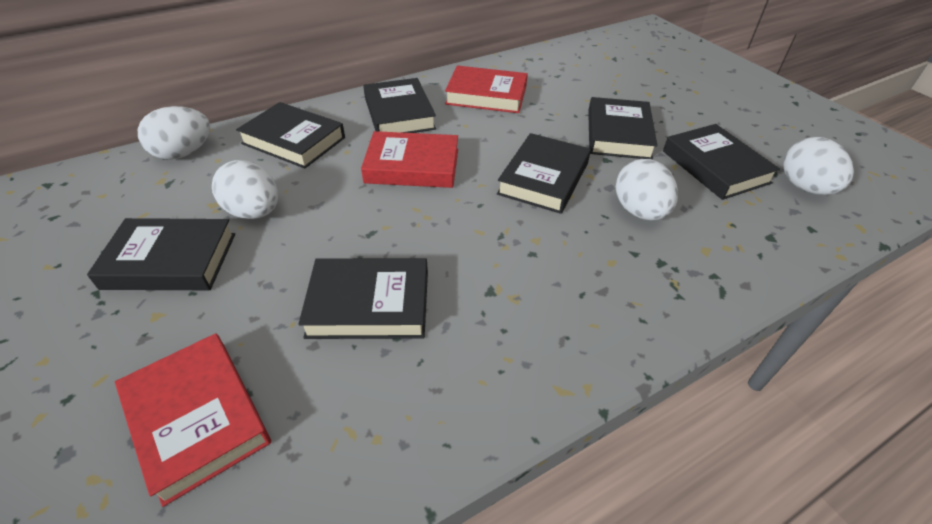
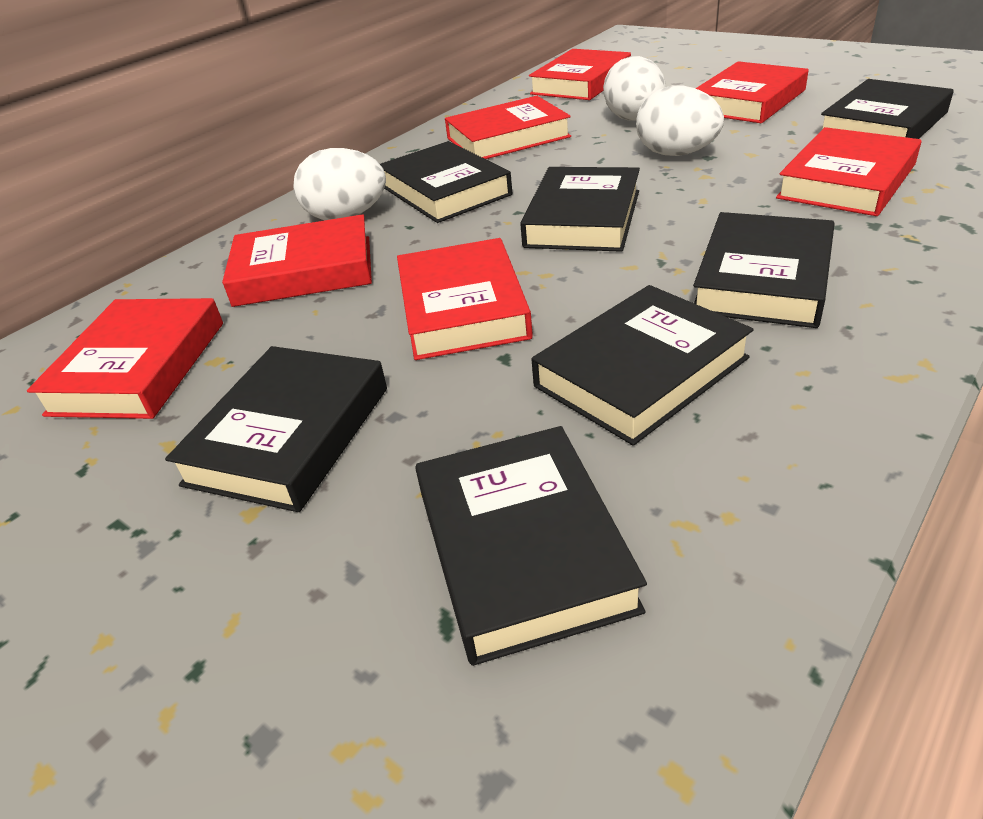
red book: 3 -> 7
white egg: 4 -> 3

